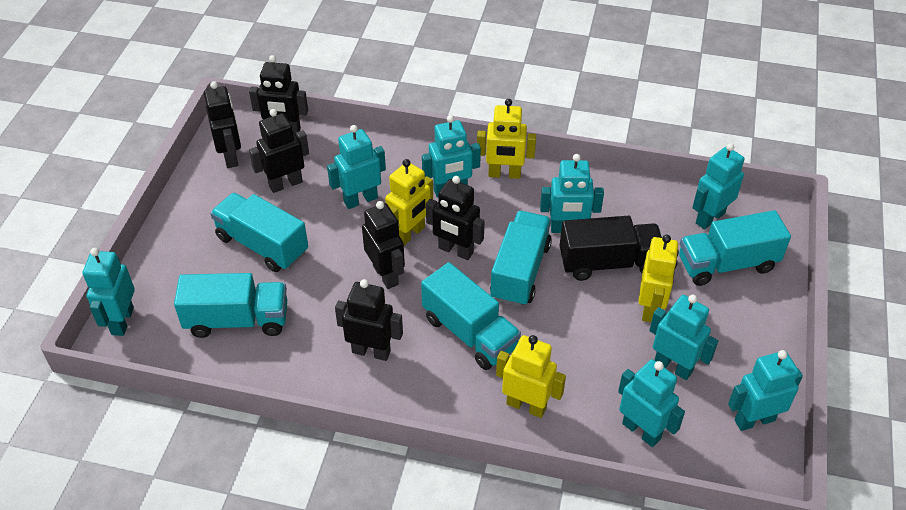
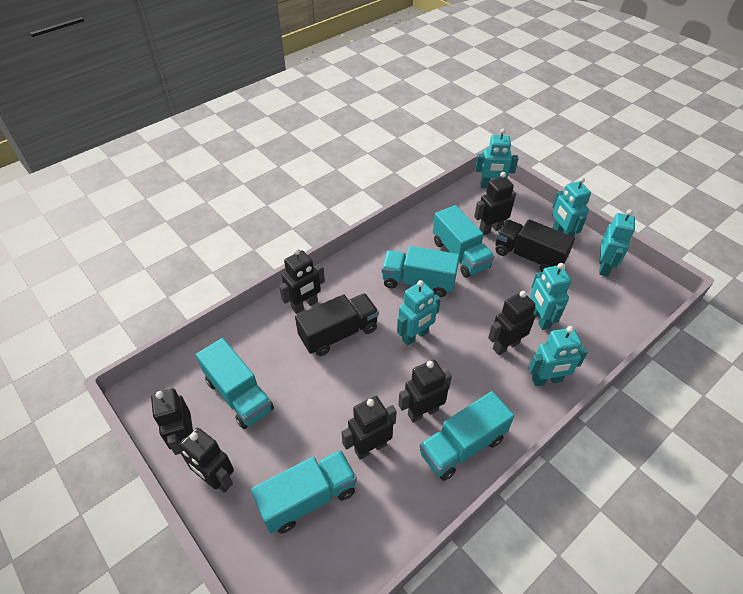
black robot: 6 -> 7
black truck: 1 -> 2
turquoise robot: 8 -> 6
yellow robot: 4 -> 0

